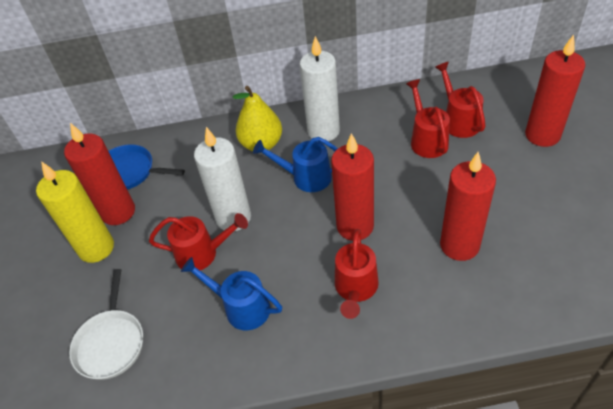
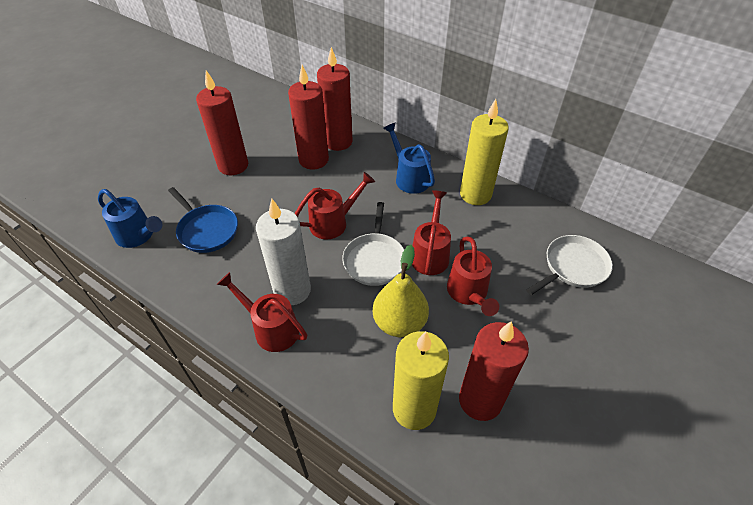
white candle: 2 -> 1
white pan: 1 -> 2
yellow candle: 1 -> 2

